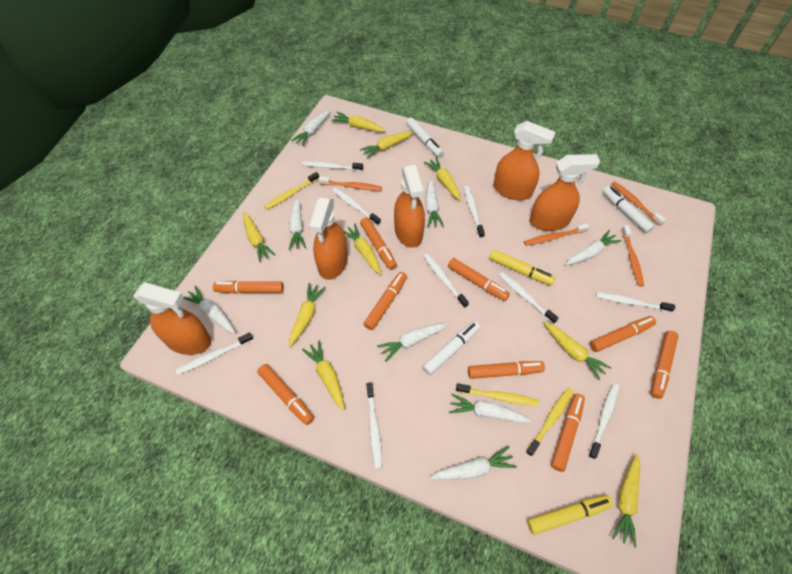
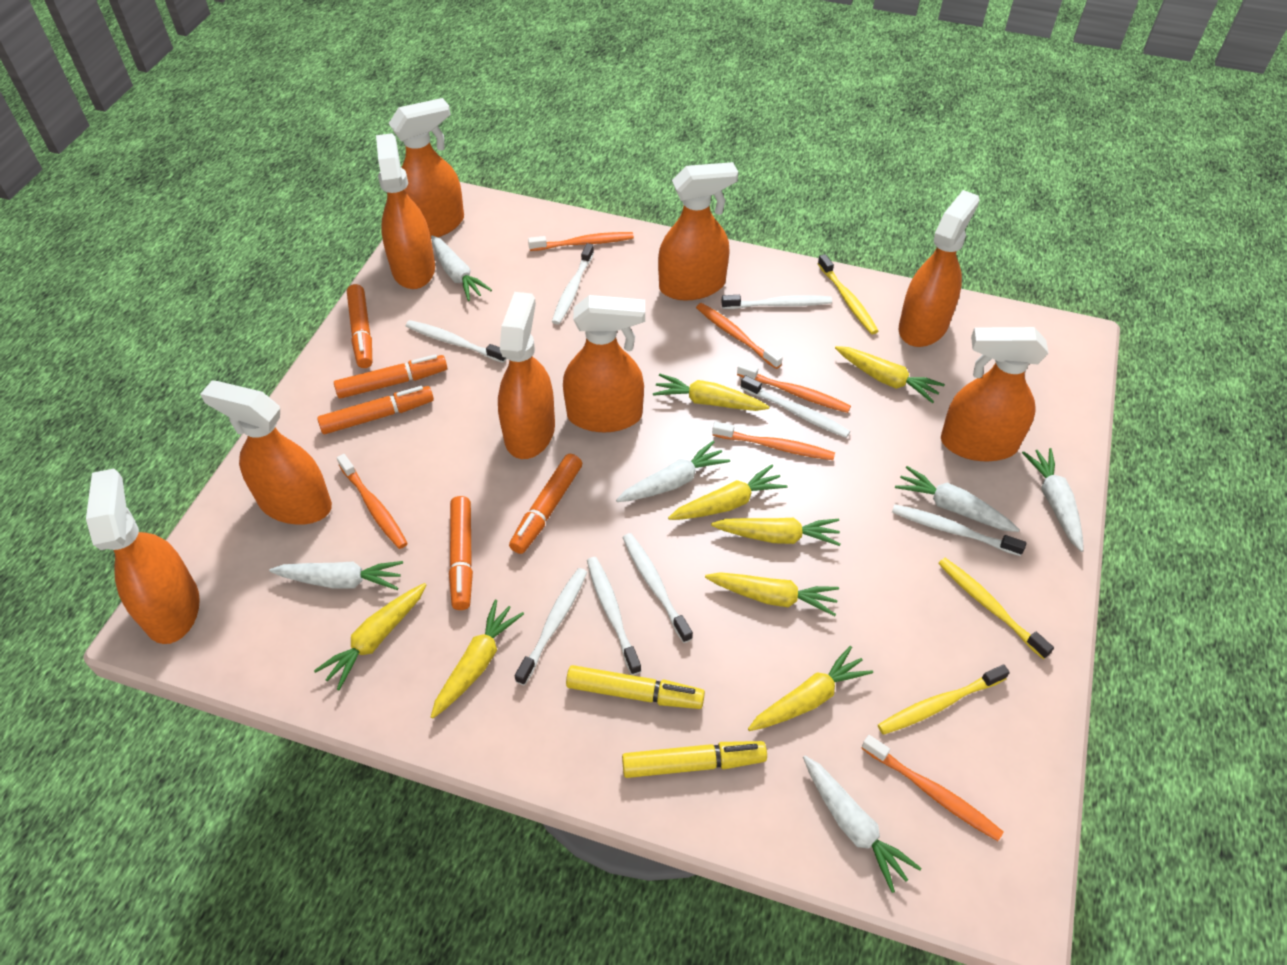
orange marker: 9 -> 5
orange spray bottle: 5 -> 9
orange toothbrush: 4 -> 6
white carrot: 8 -> 6
white marker: 3 -> 0
white toothbrush: 9 -> 8
yellow carrot: 9 -> 8

